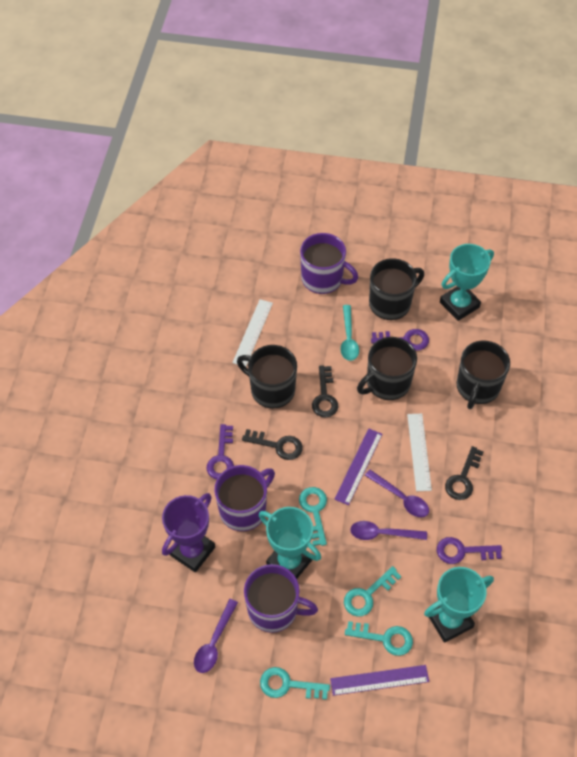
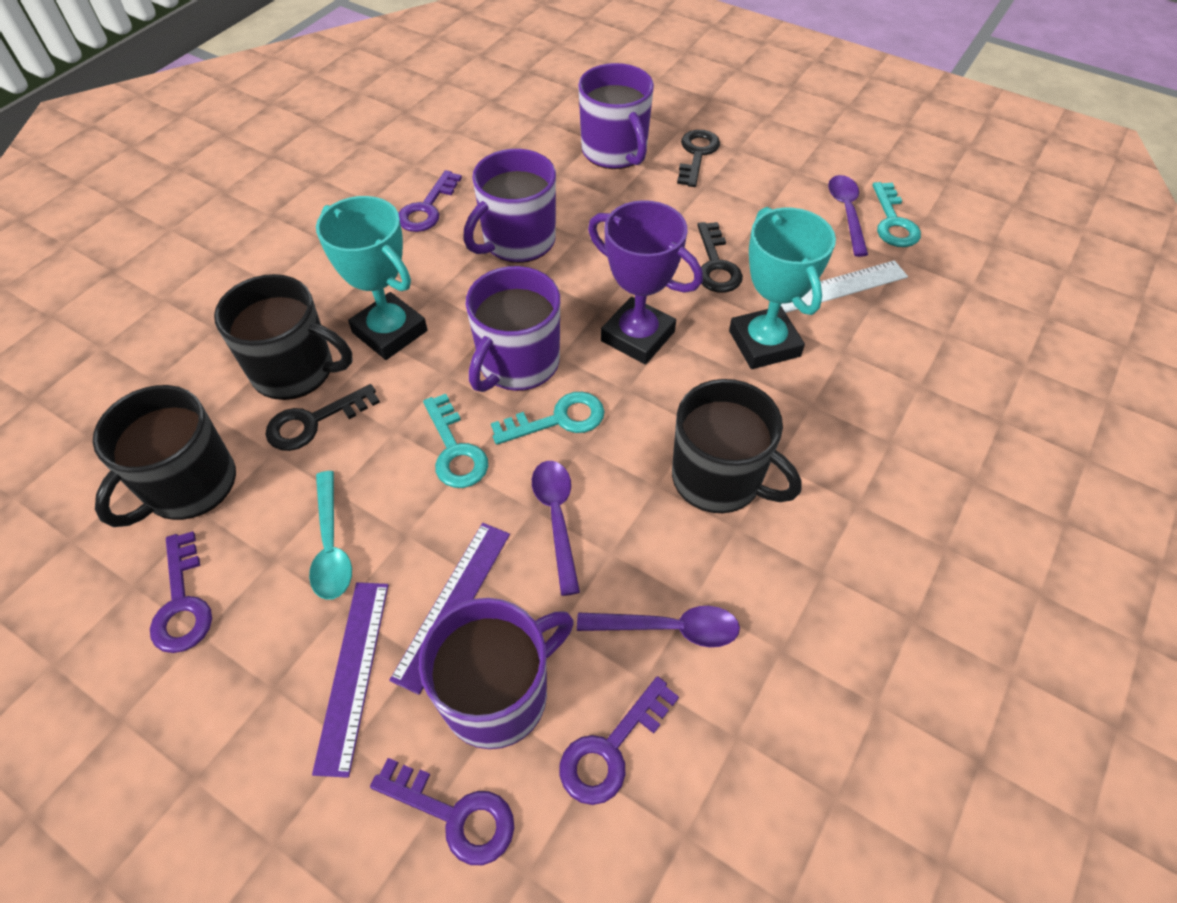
black mug: 4 -> 3
purple key: 3 -> 4
purple mug: 3 -> 4
turquoise key: 4 -> 3
turquoise trophy: 3 -> 2
white ruler: 2 -> 1

